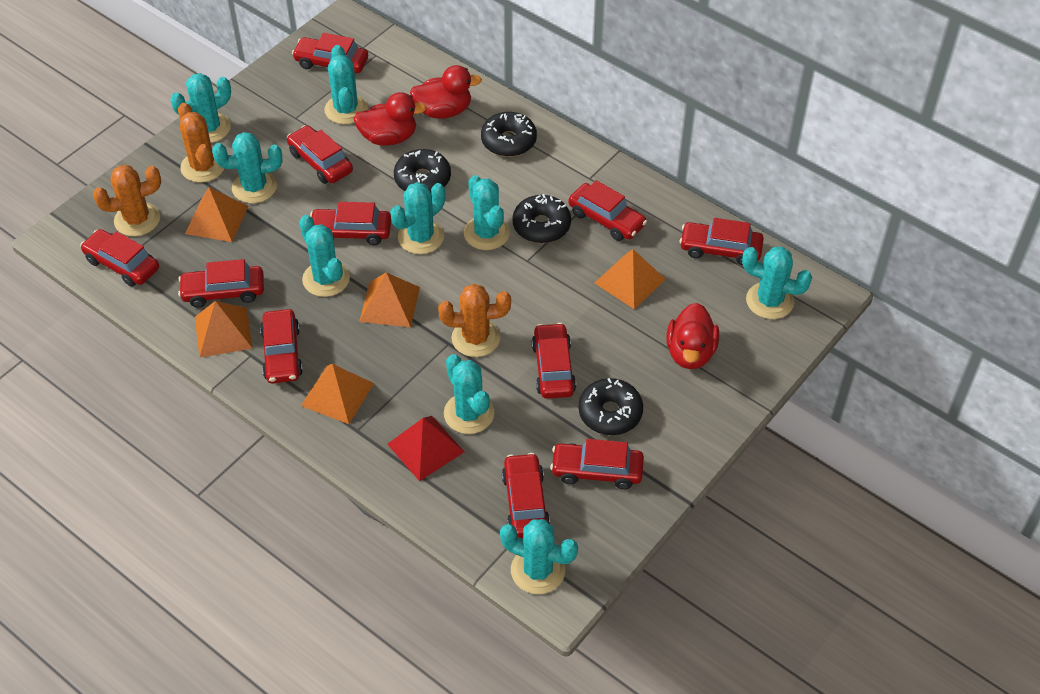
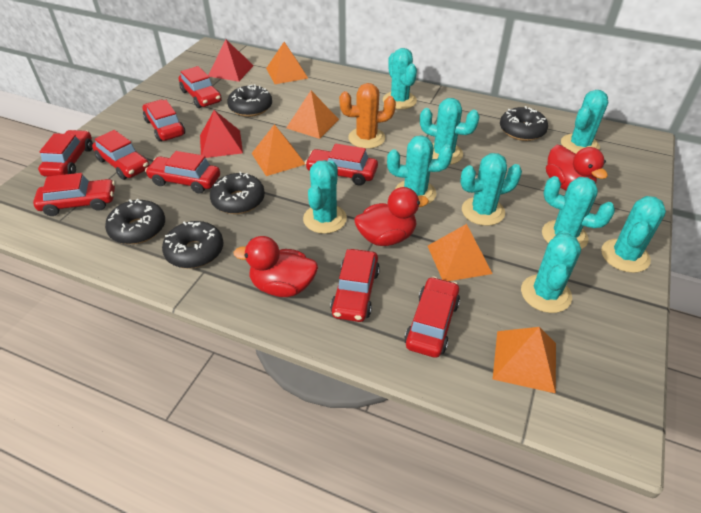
black donut: 4 -> 5
orange cactus: 3 -> 1
red car: 11 -> 9
red pyramid: 1 -> 2

